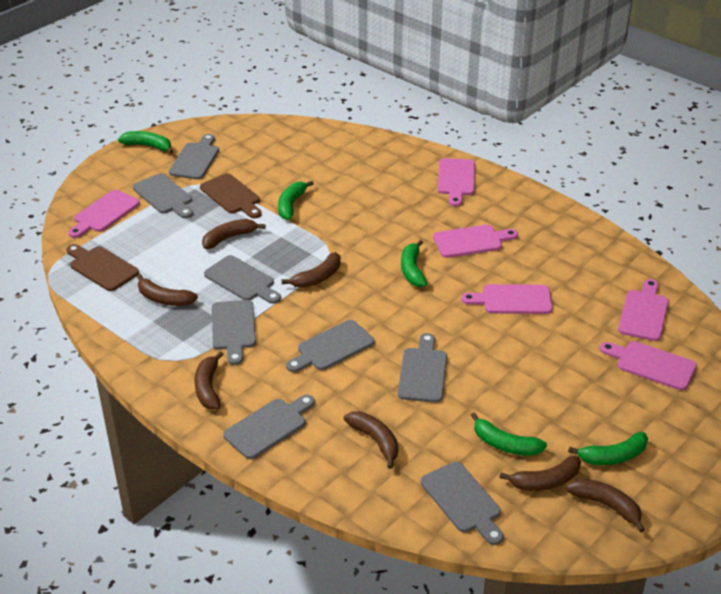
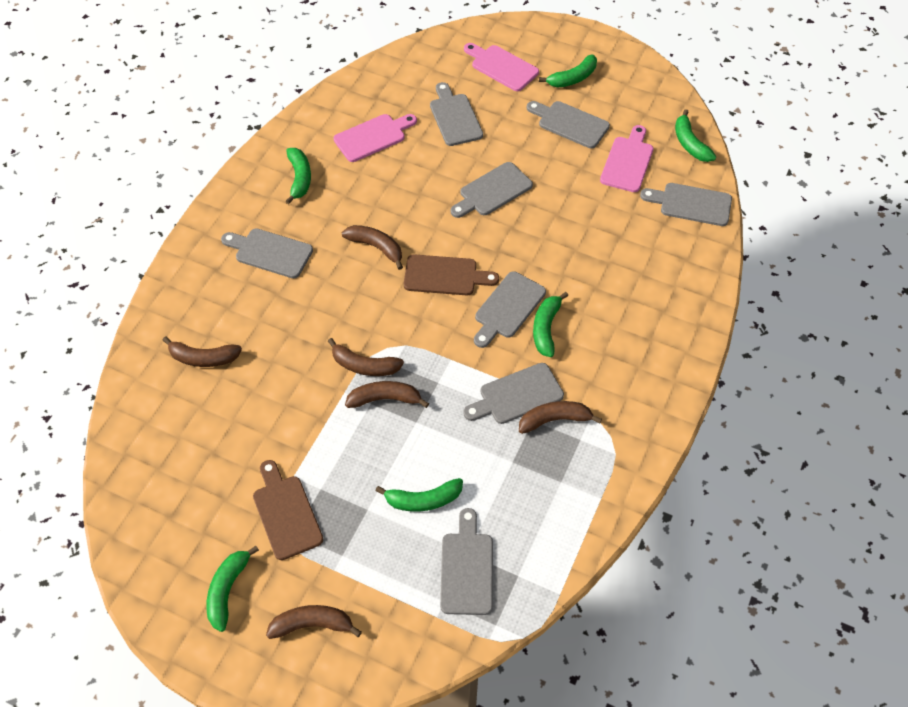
brown banana: 7 -> 6
green banana: 5 -> 6
pink cutting board: 6 -> 3

